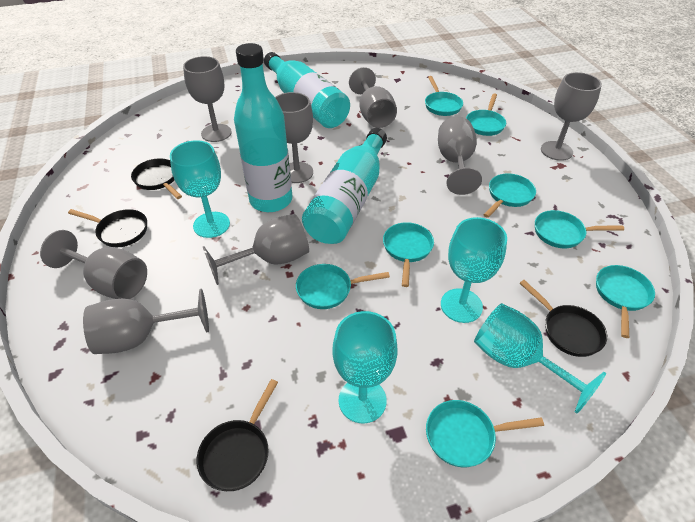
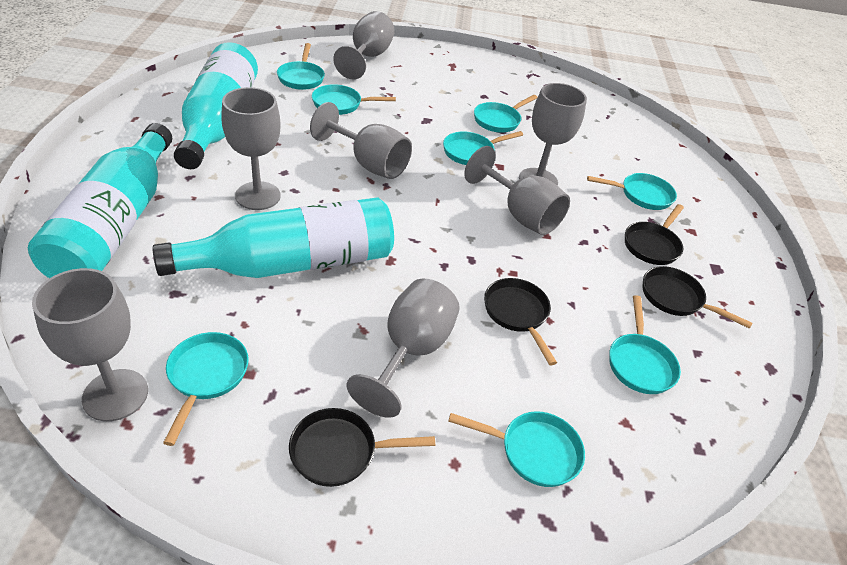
grey goblet: 8 -> 7
turquoise goblet: 4 -> 0

